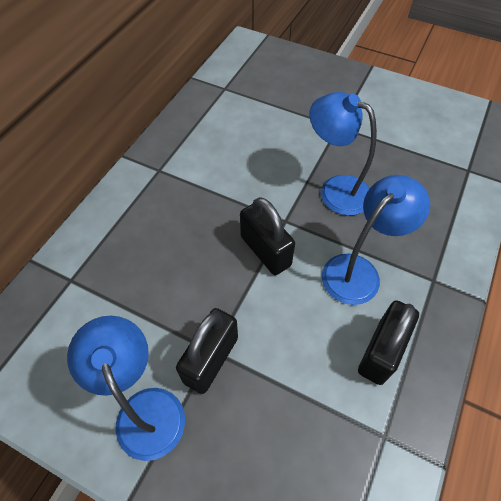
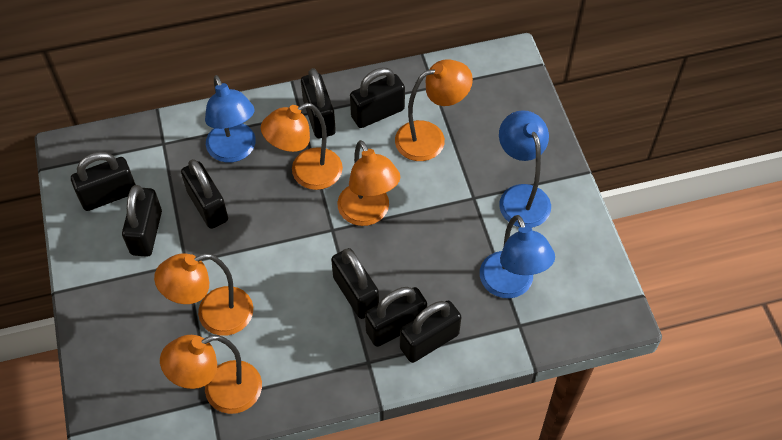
black padlock: 3 -> 8
orange lamp: 0 -> 5

